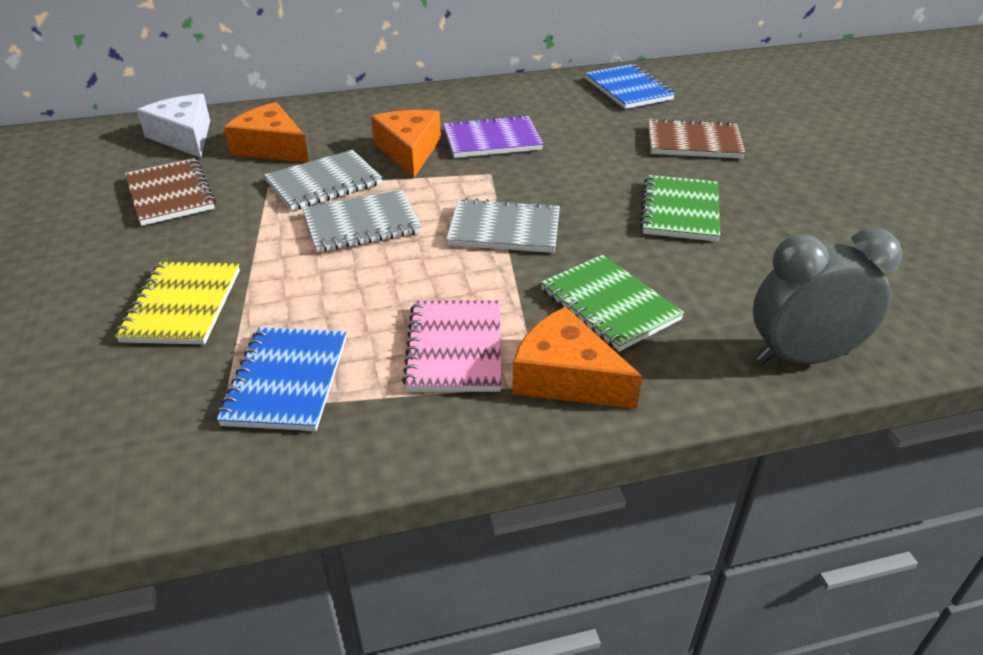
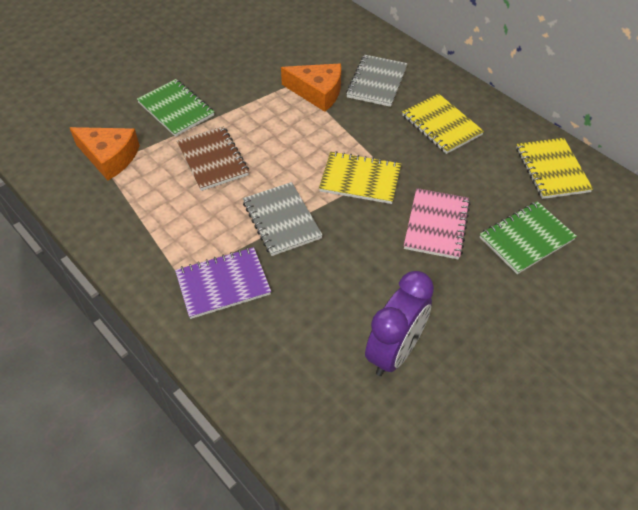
blue notebook: 2 -> 0
brown notebook: 2 -> 1
grey clock: 1 -> 0
grey notebook: 3 -> 2
orange cheese: 3 -> 2
purple clock: 0 -> 1
white cheese: 1 -> 0
yellow notebook: 1 -> 3

